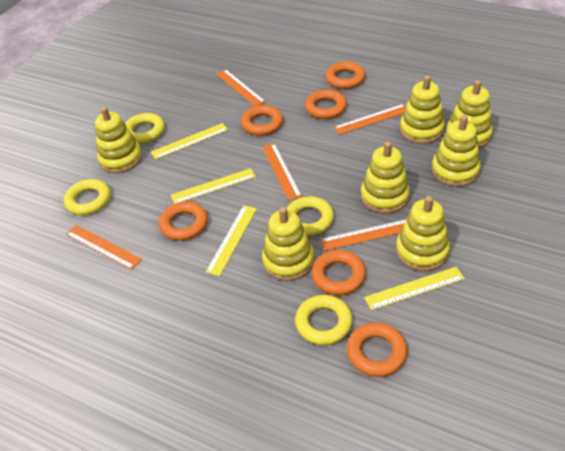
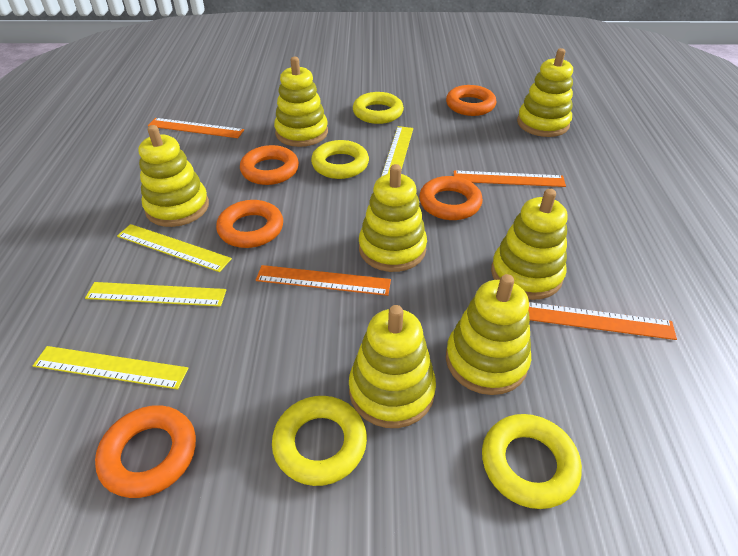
orange ring: 6 -> 5
orange ruler: 5 -> 4

